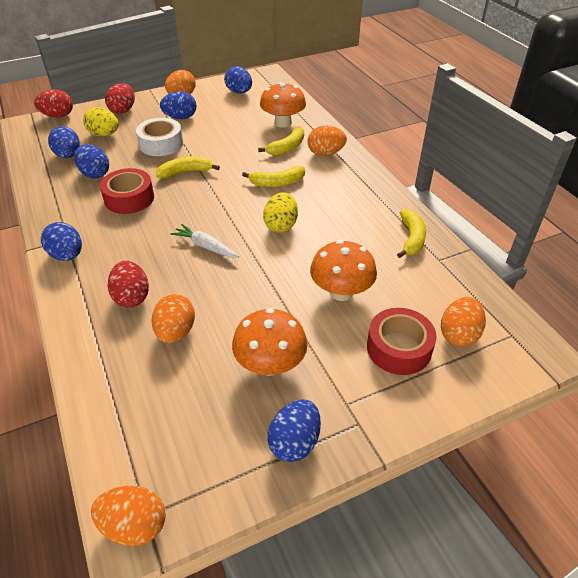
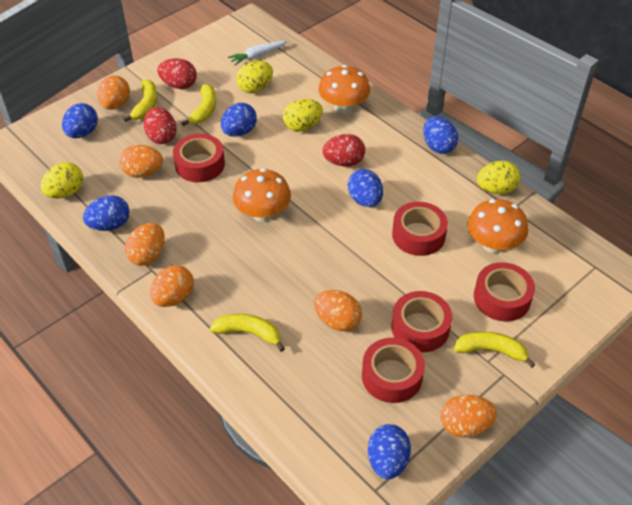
orange egg: 5 -> 6
red tape: 2 -> 5
white tape: 1 -> 0
yellow egg: 2 -> 4

